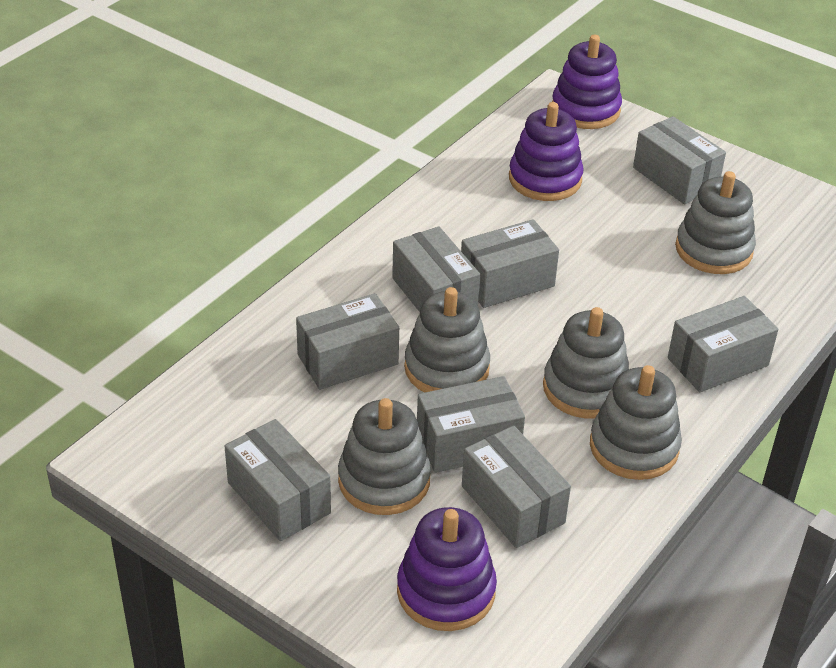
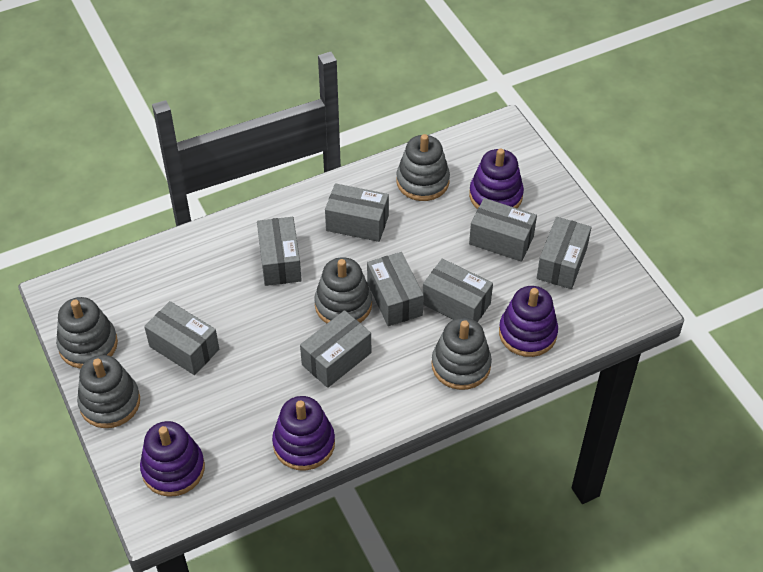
purple stacking toy: 3 -> 4

